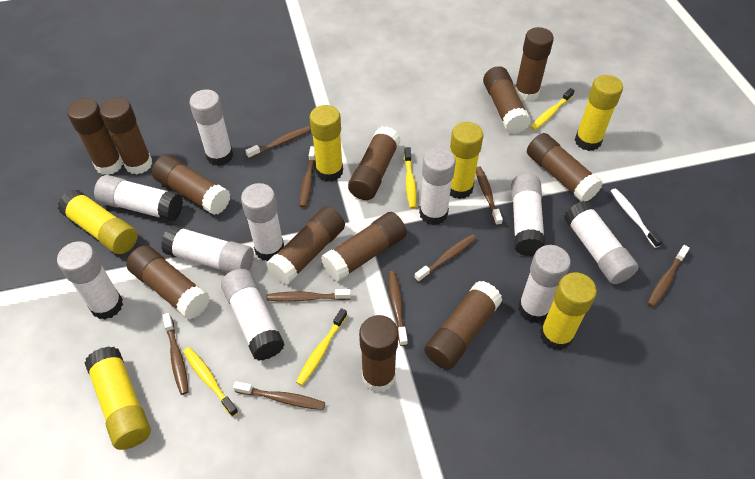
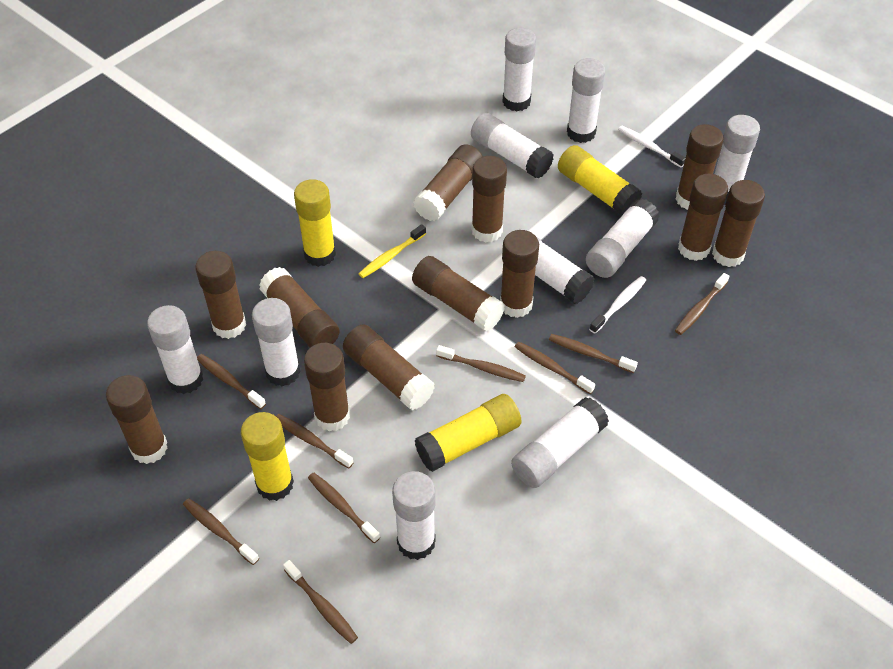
white toothbrush: 1 -> 2
yellow glue stick: 6 -> 4
yellow toothbrush: 4 -> 1

